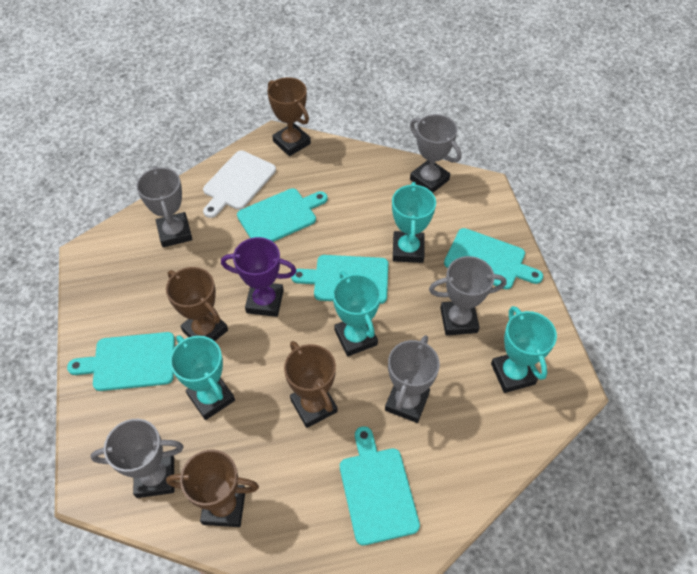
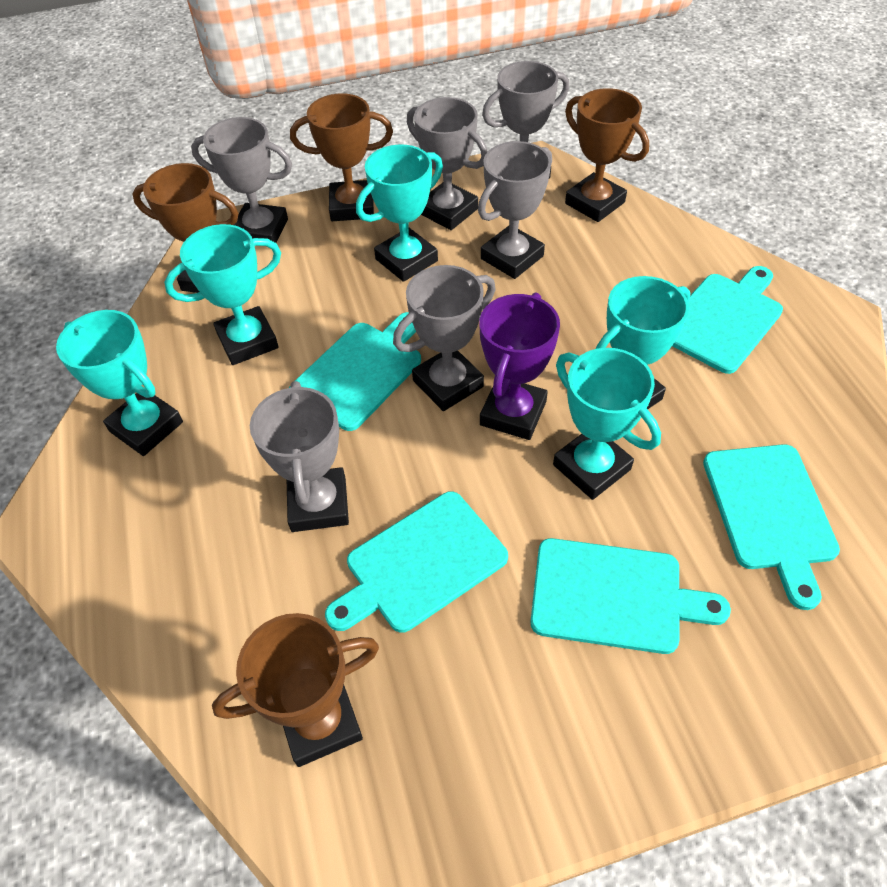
grey trophy: 5 -> 6
turquoise trophy: 4 -> 5
white cutting board: 1 -> 0

